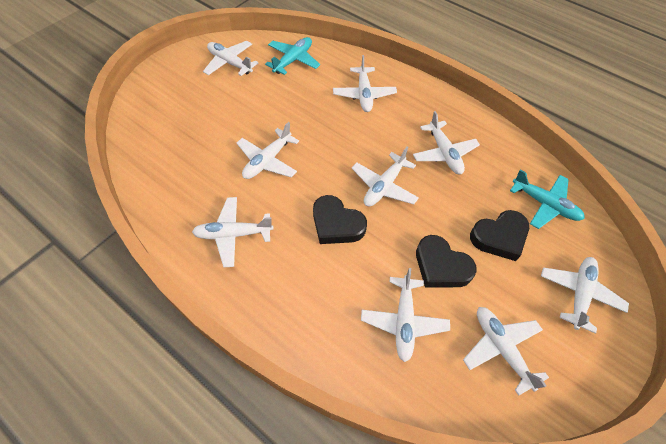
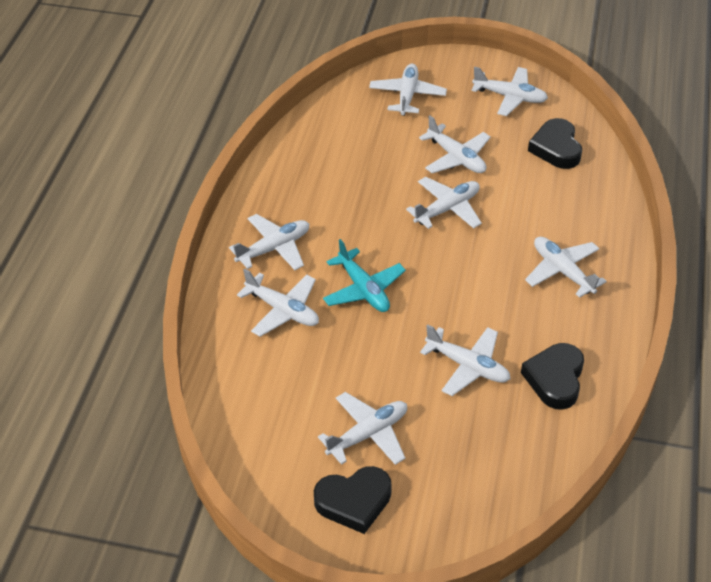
turquoise plane: 2 -> 1

